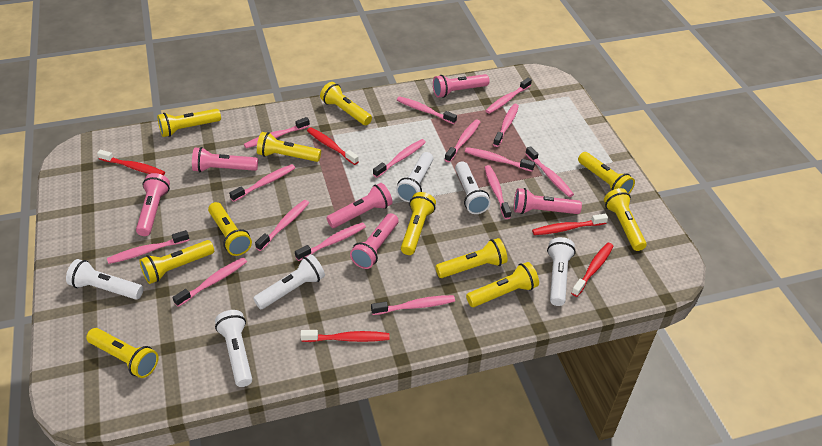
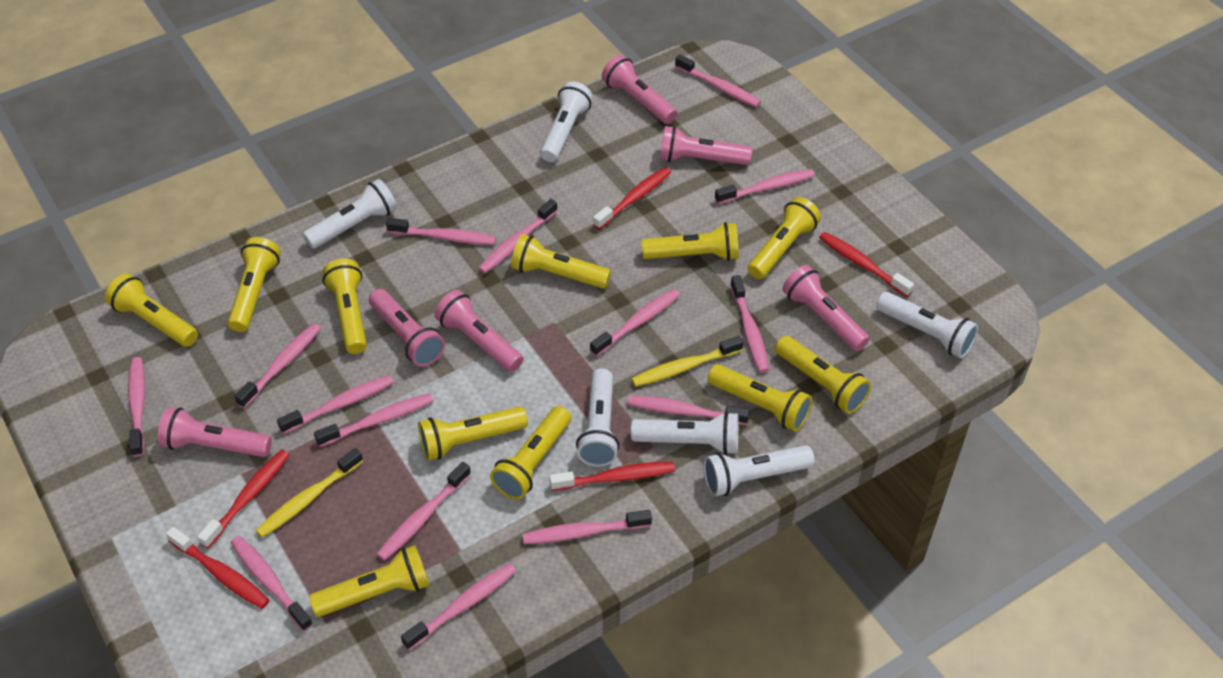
yellow toothbrush: 0 -> 2

